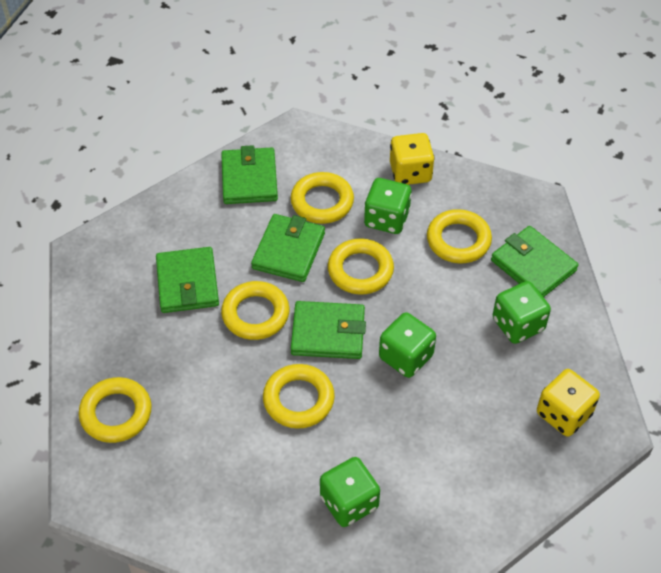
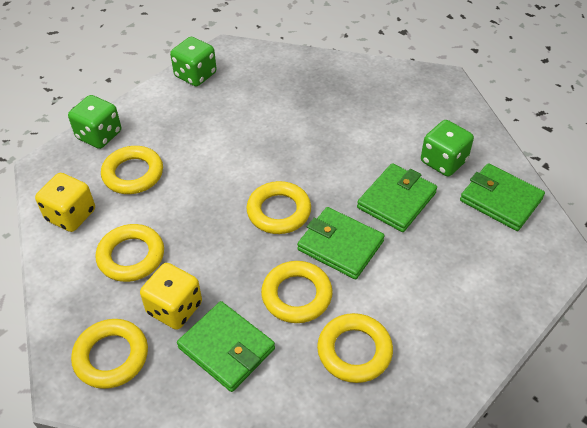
green dice: 4 -> 3
green wallet: 5 -> 4

